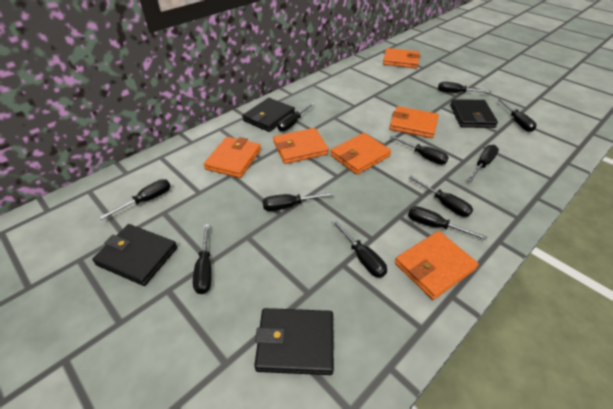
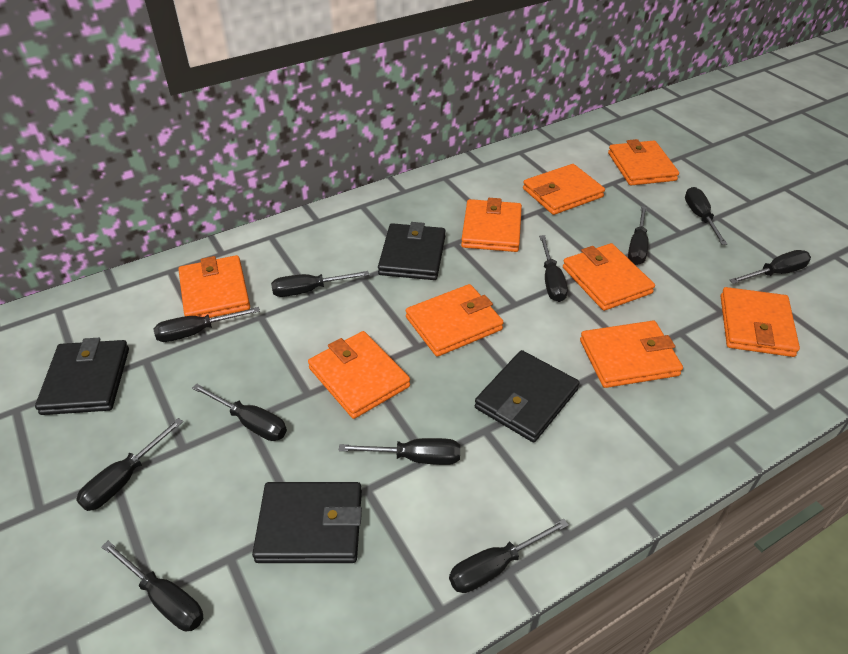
orange wallet: 6 -> 9

